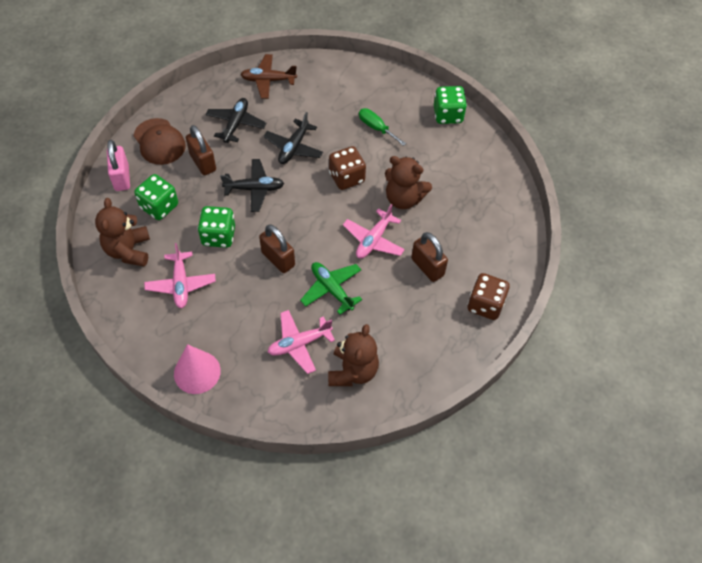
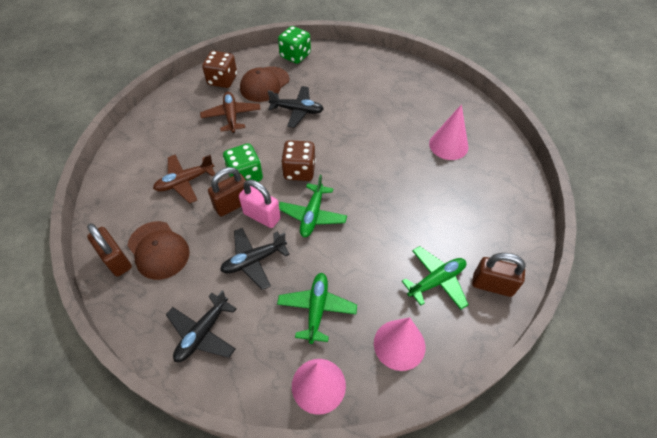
brown cap: 1 -> 2
brown plane: 1 -> 2
brown teddy bear: 3 -> 0
green dice: 3 -> 2
green plane: 1 -> 3
green screwdriver: 1 -> 0
pink cone: 1 -> 3
pink plane: 3 -> 0

